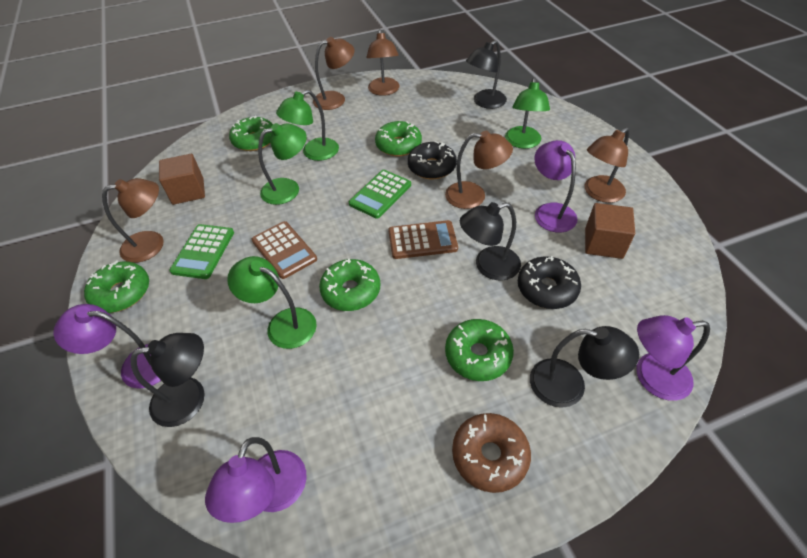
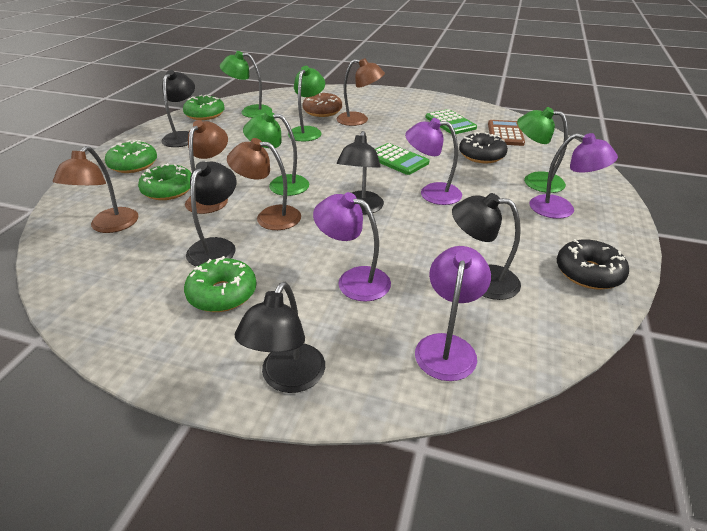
black lamp: 4 -> 5
brown calculator: 2 -> 1
brown cube: 2 -> 0
brown lamp: 5 -> 4
green donut: 5 -> 4

